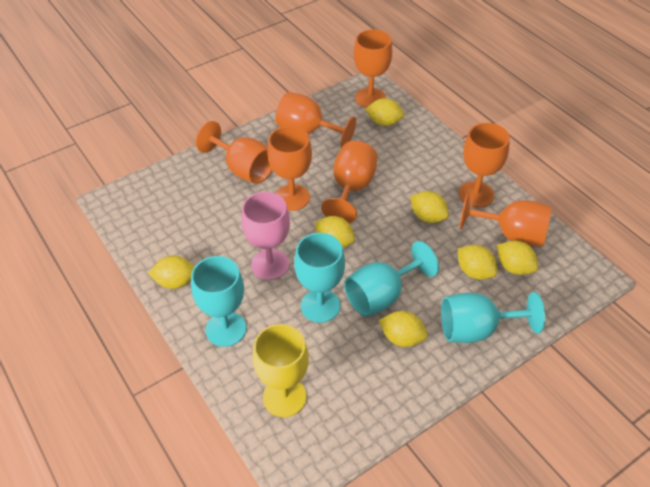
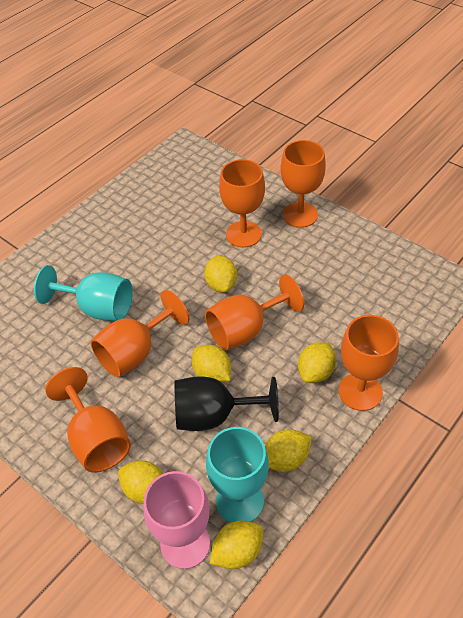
black goblet: 0 -> 1
orange goblet: 7 -> 6
turquoise goblet: 4 -> 2
yellow goblet: 1 -> 0
yellow lemon: 7 -> 6

